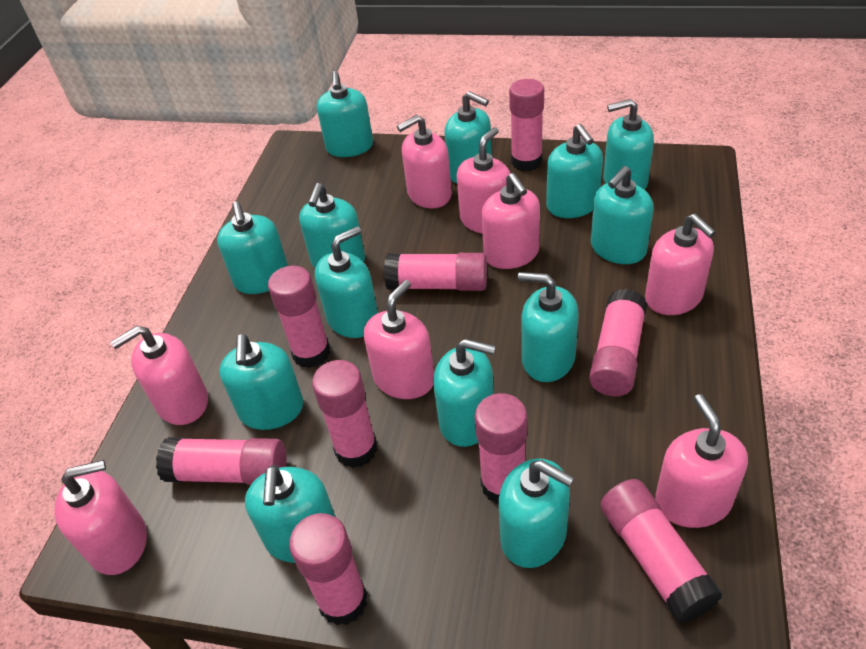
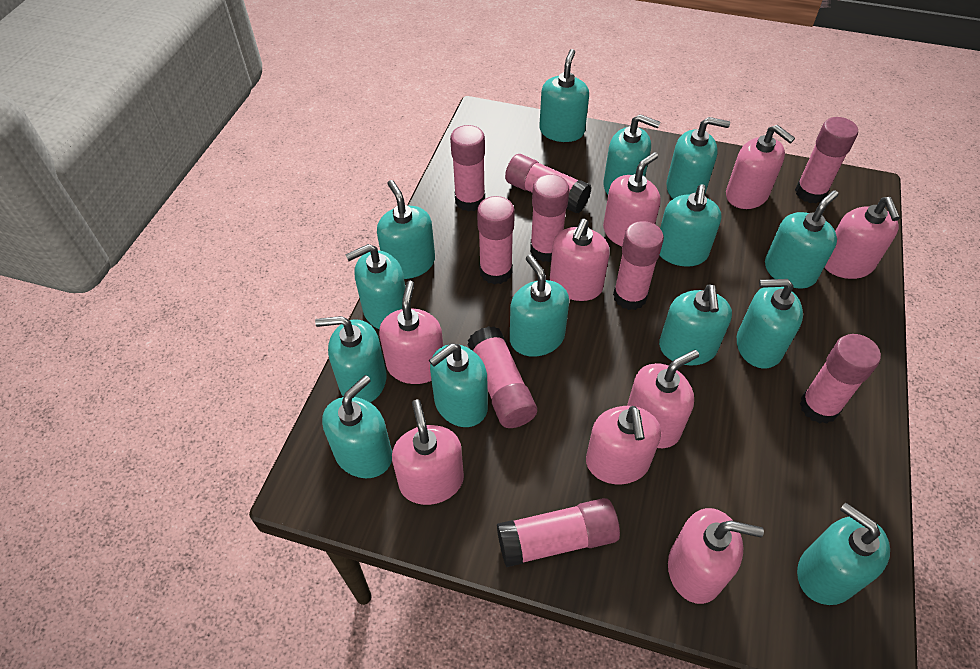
pink soap dispenser: 8 -> 9
turquoise soap dispenser: 13 -> 14

